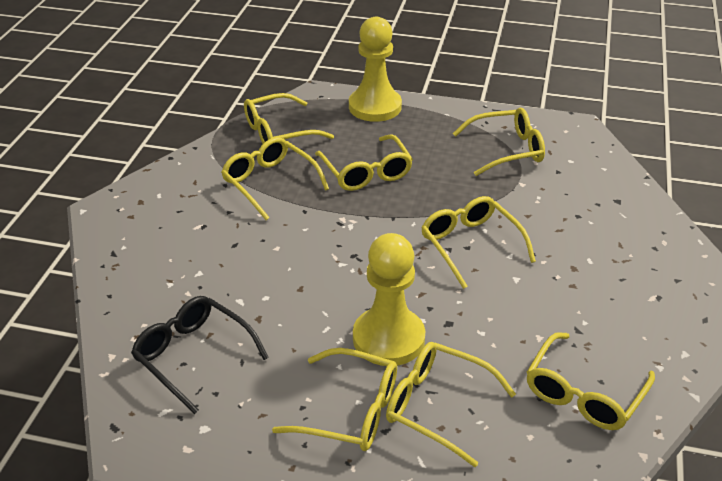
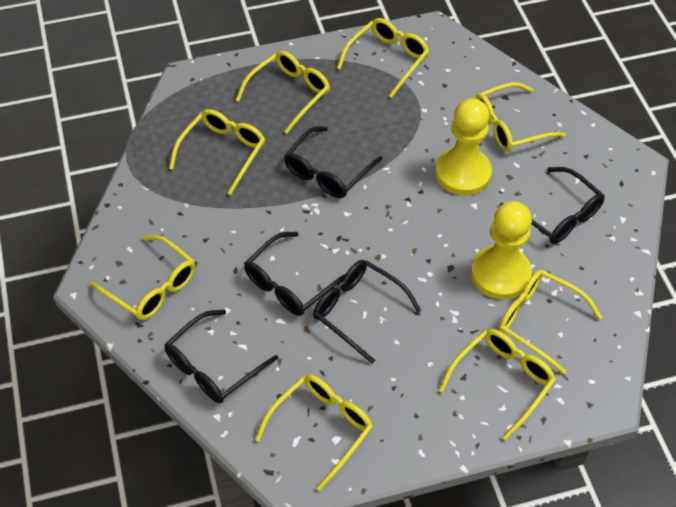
black glasses: 1 -> 5

